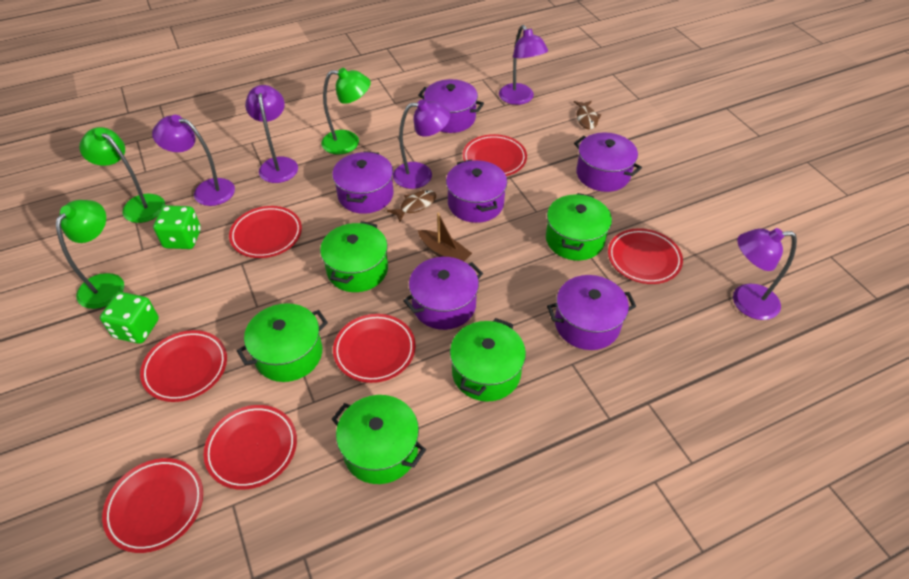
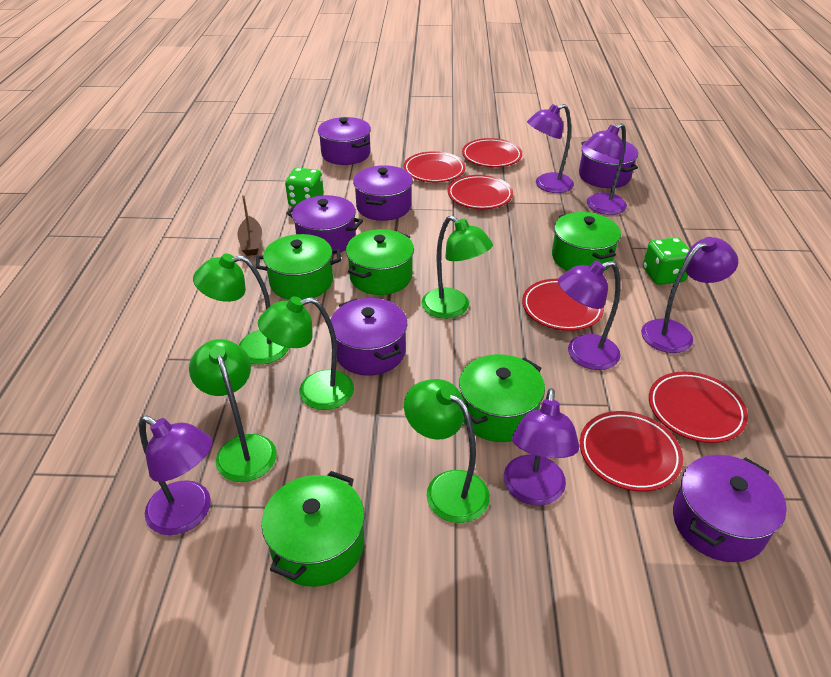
brown fish: 2 -> 0
green lamp: 3 -> 5
purple lamp: 5 -> 6
red plate: 7 -> 6

